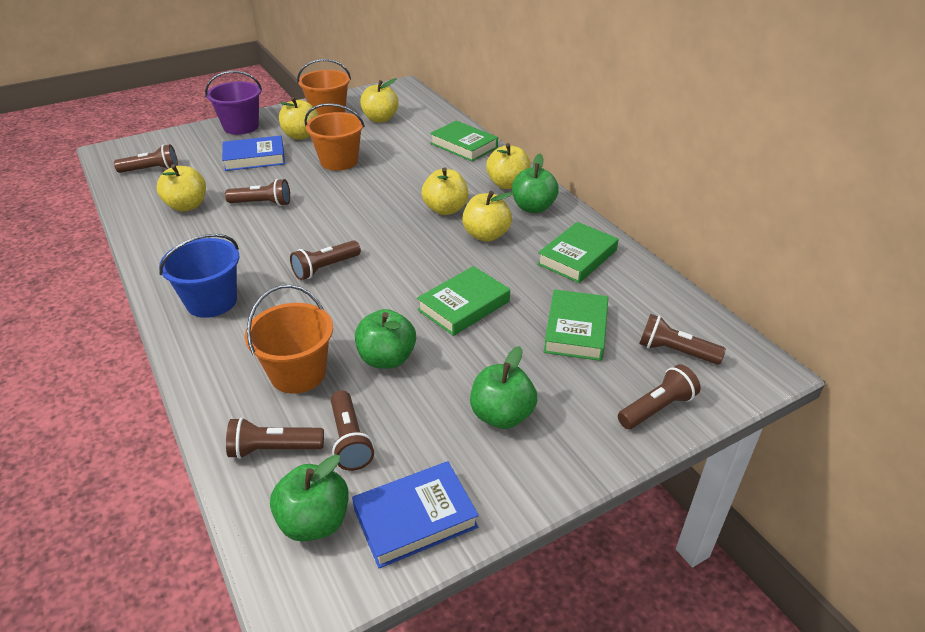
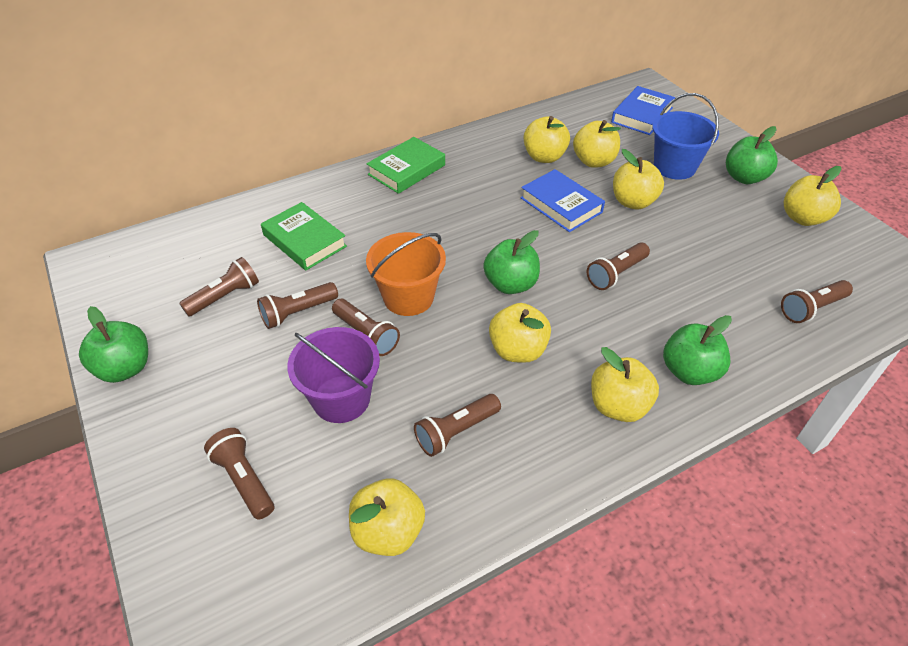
green book: 4 -> 2
orange bucket: 3 -> 1
yellow apple: 6 -> 7

